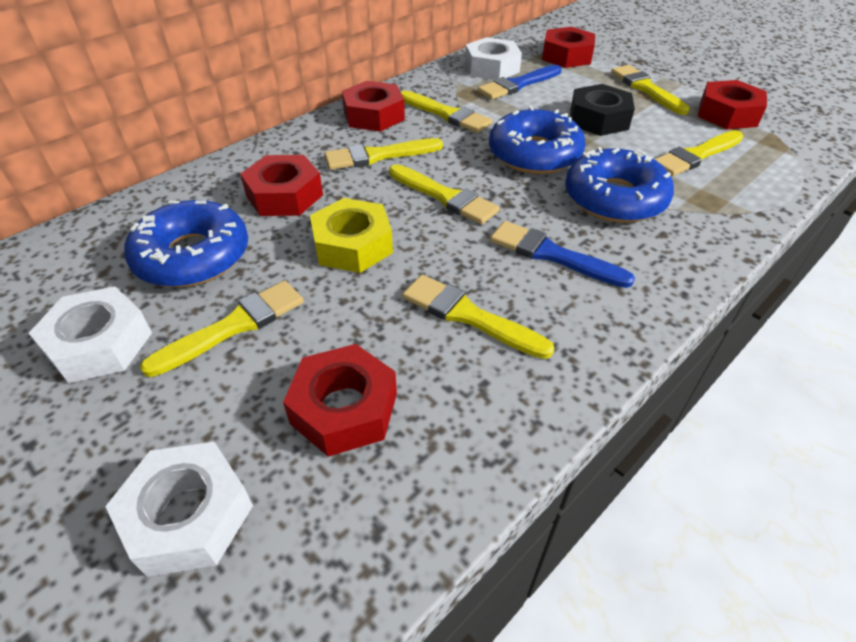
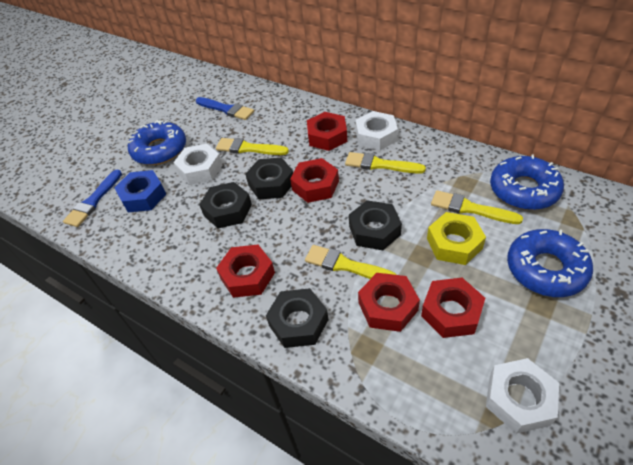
black nut: 1 -> 4
blue nut: 0 -> 1
yellow brush: 7 -> 4

